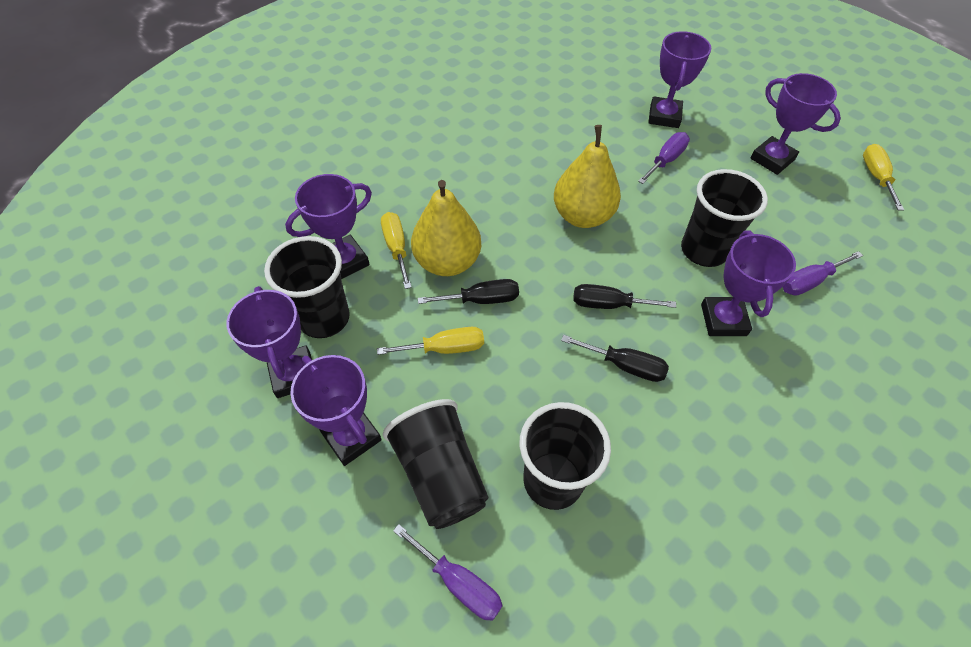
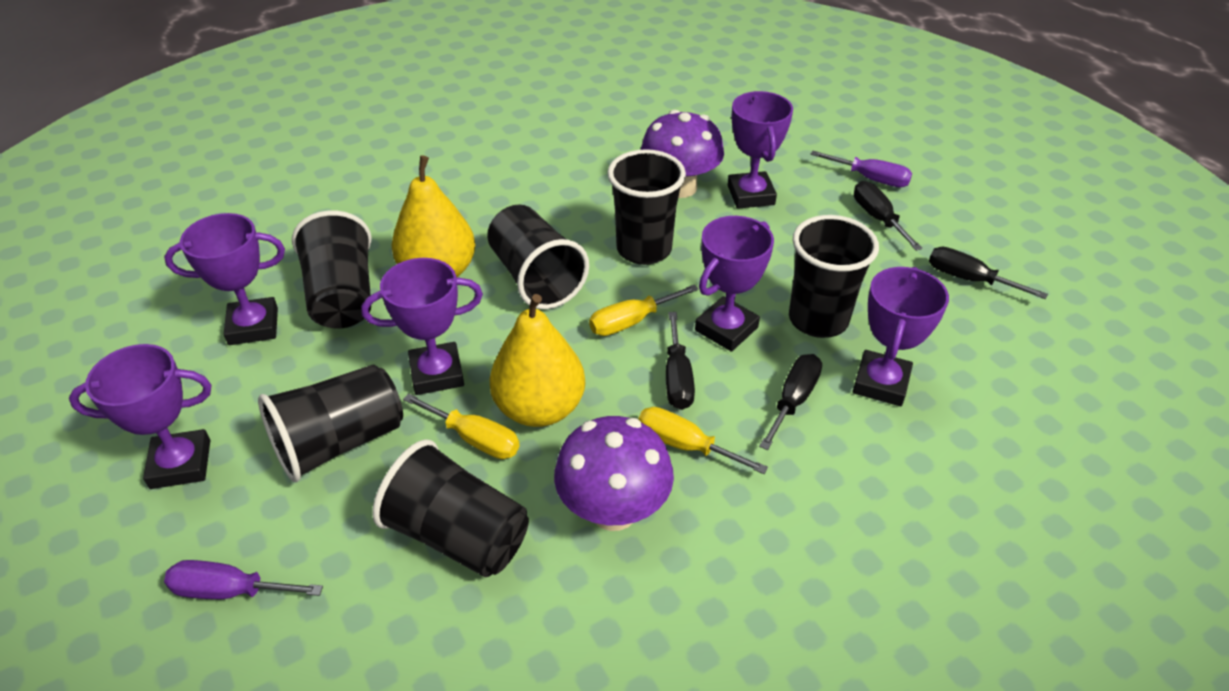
black cup: 4 -> 6
black screwdriver: 3 -> 4
purple mushroom: 0 -> 2
purple screwdriver: 3 -> 2

